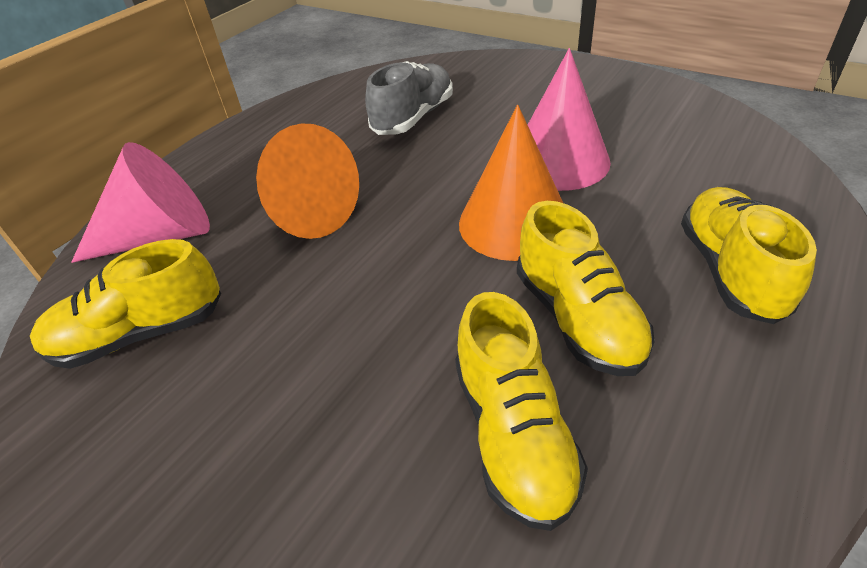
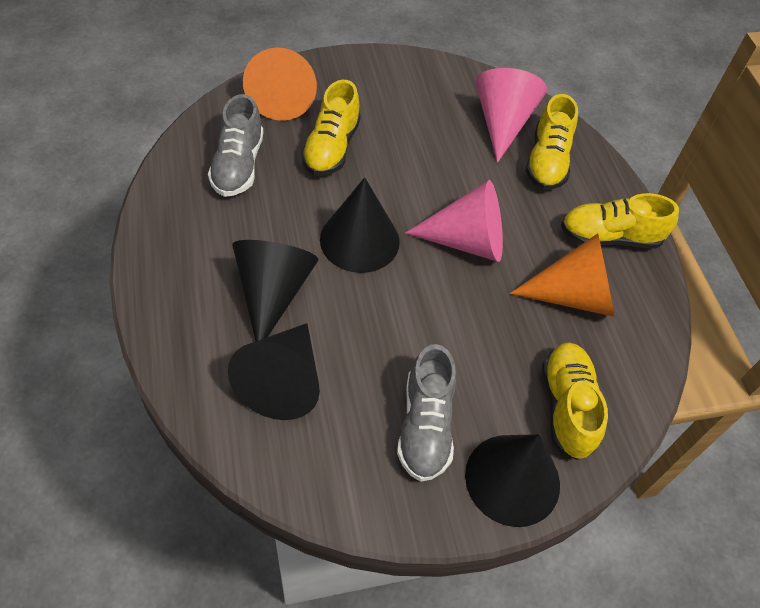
black cone: 0 -> 4
grey shoe: 1 -> 2

